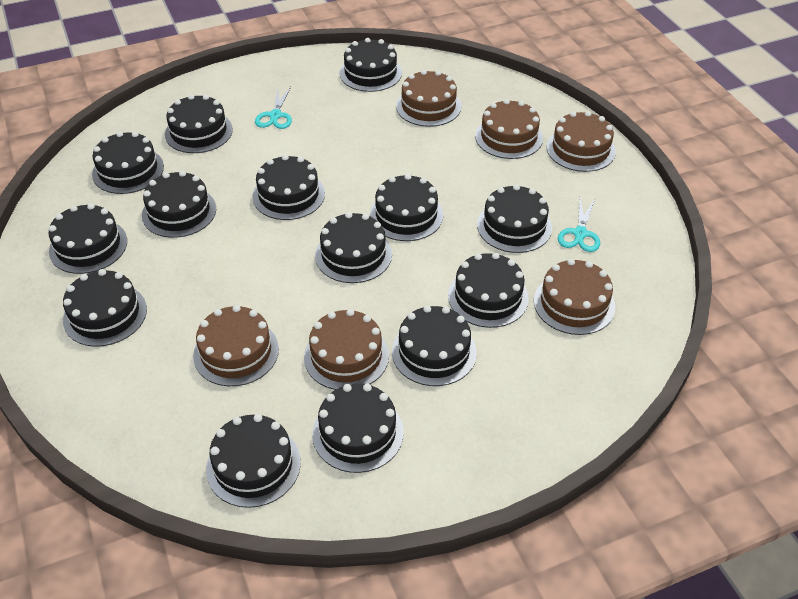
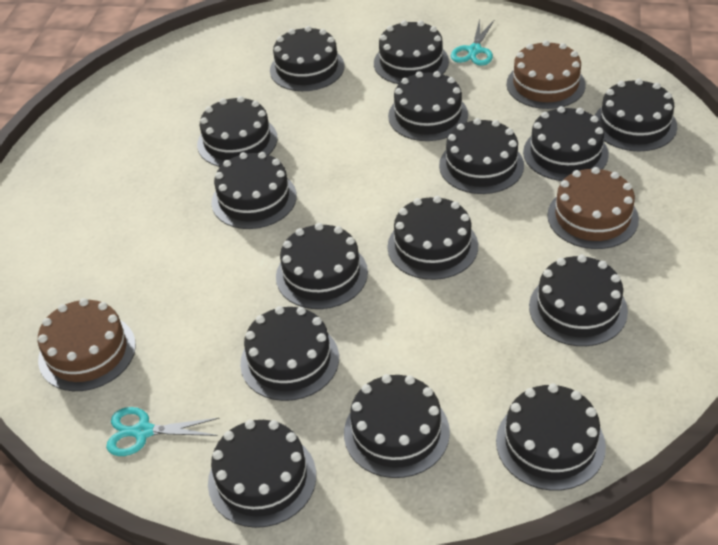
black cake: 14 -> 15
brown cake: 6 -> 3

